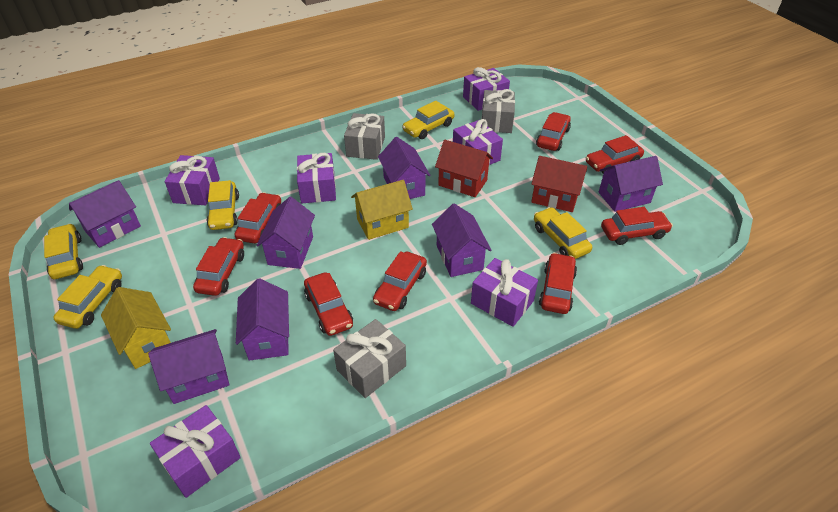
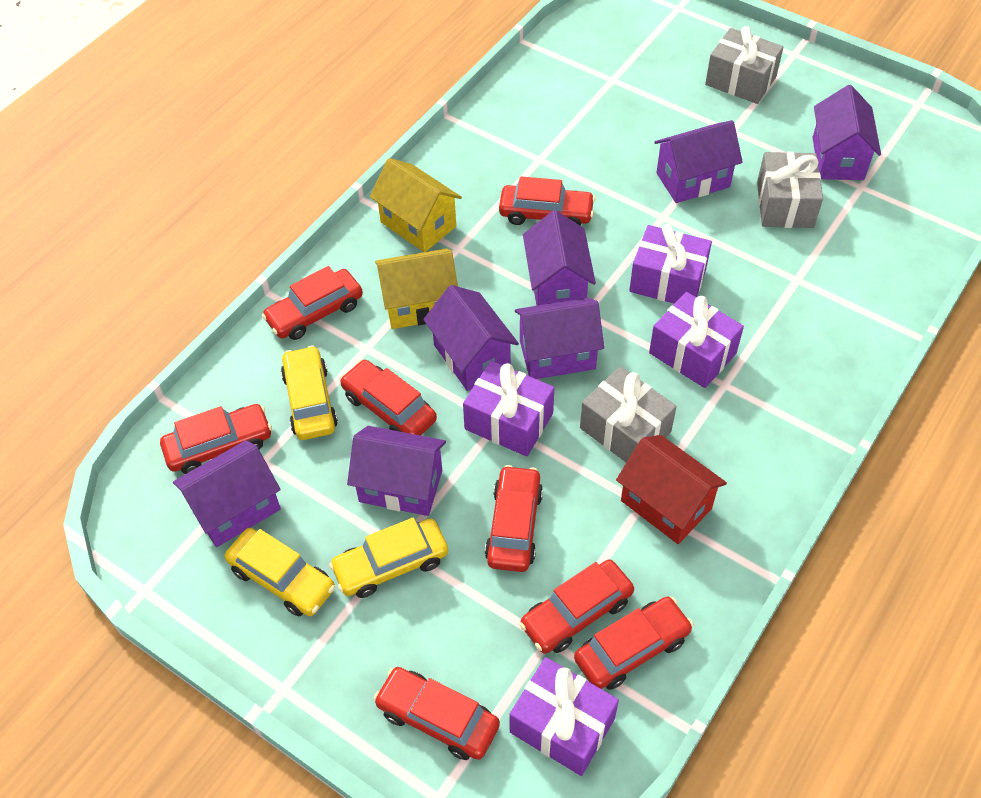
purple gift: 6 -> 4
red house: 2 -> 1
yellow car: 5 -> 3

